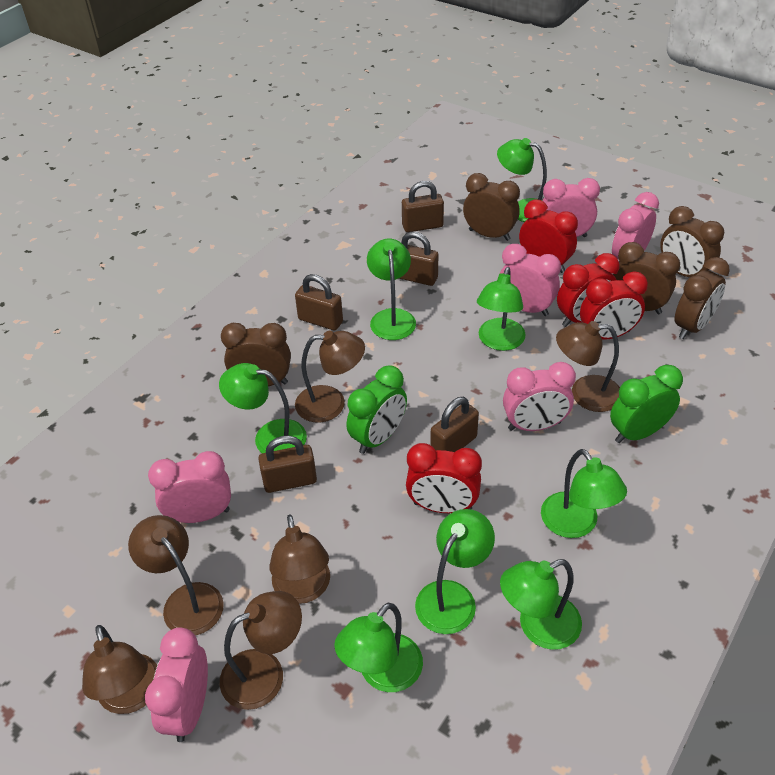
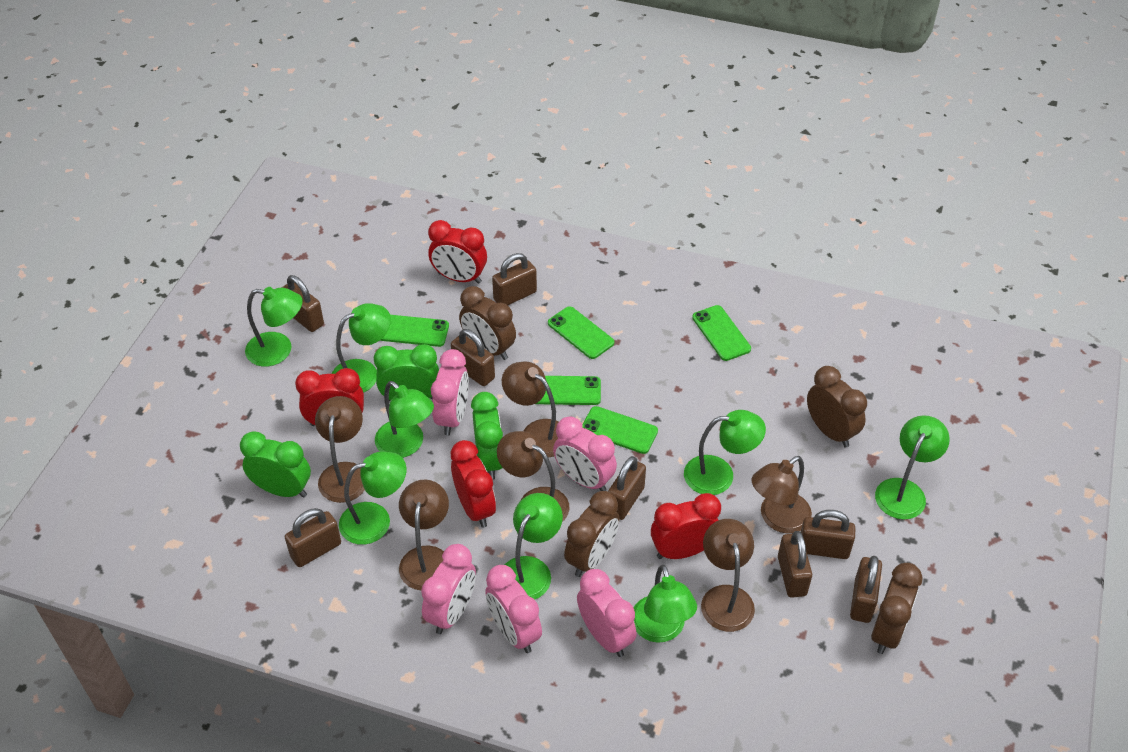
brown clock: 5 -> 4
brown padlock: 5 -> 8
green clock: 2 -> 3
green phone: 0 -> 5
pink clock: 6 -> 5

